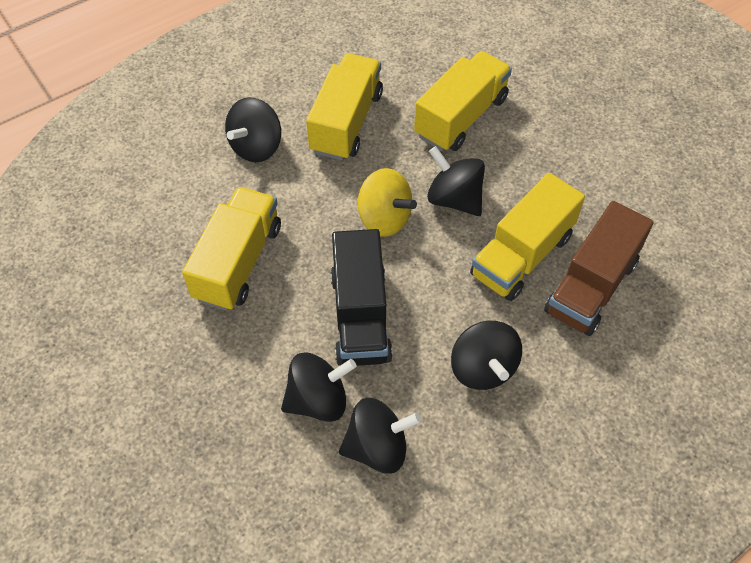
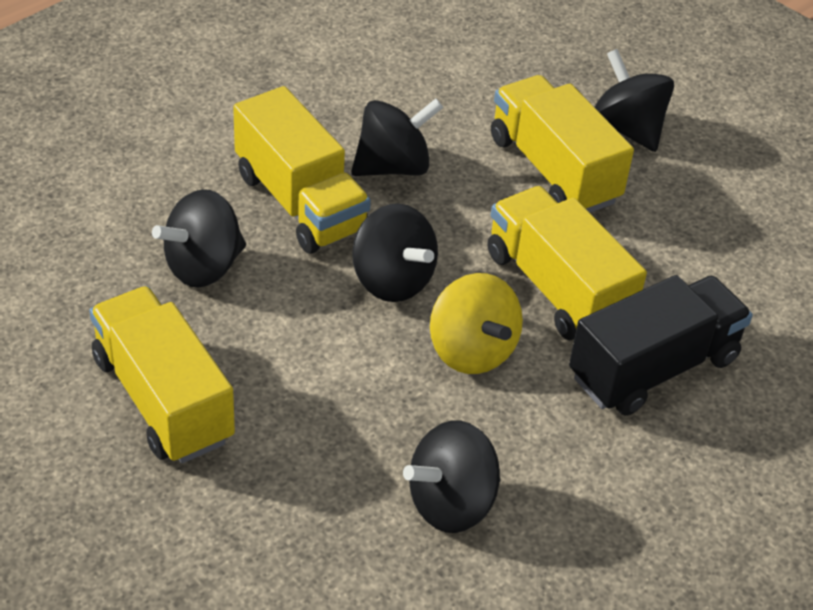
brown truck: 1 -> 0

